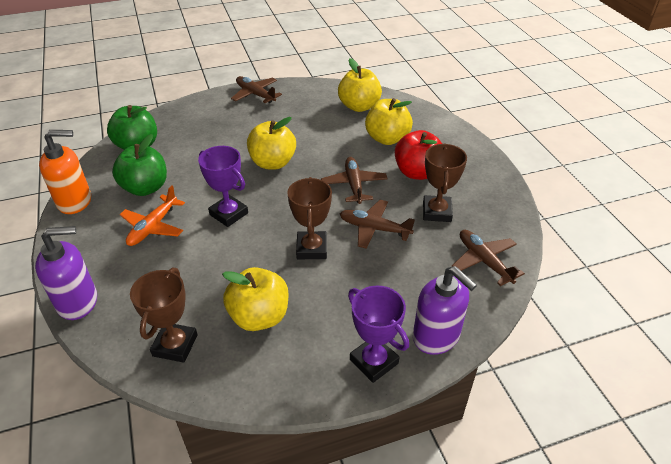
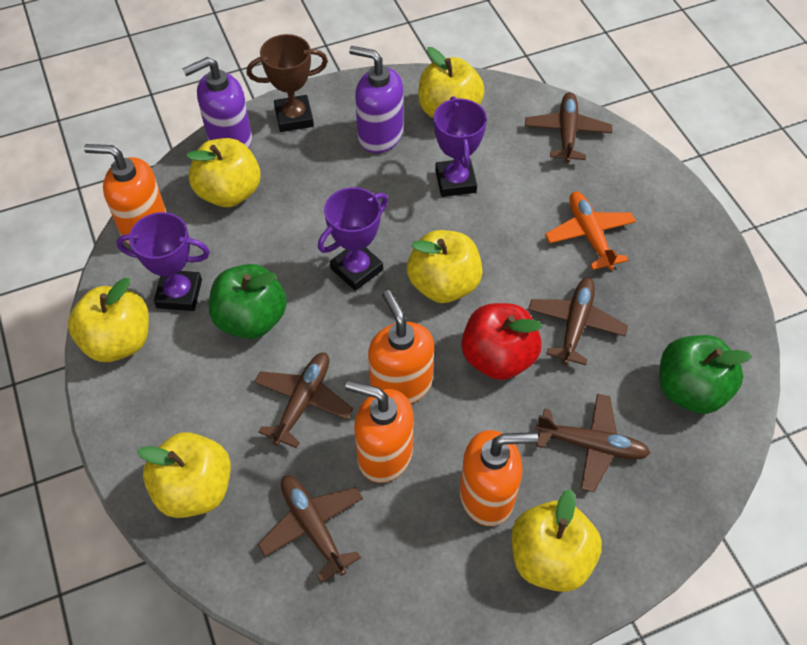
brown plane: 4 -> 5
brown trophy: 3 -> 1
orange soap dispenser: 1 -> 4
purple trophy: 2 -> 3
yellow apple: 4 -> 6

